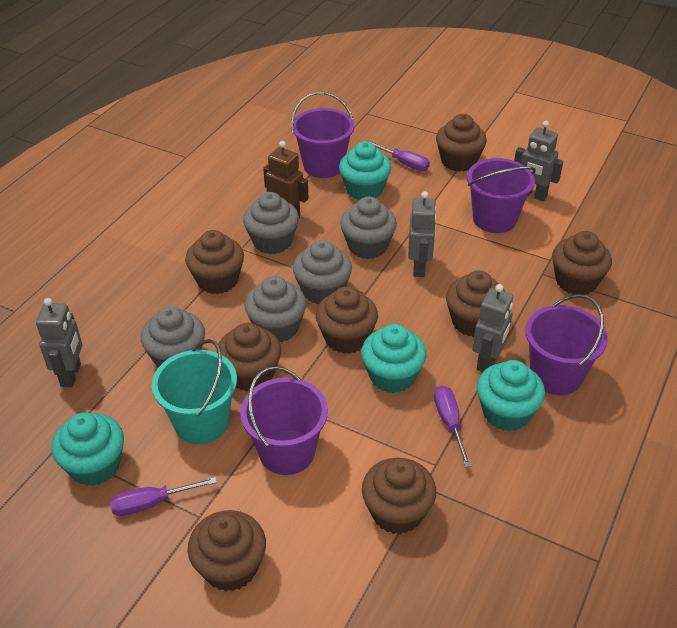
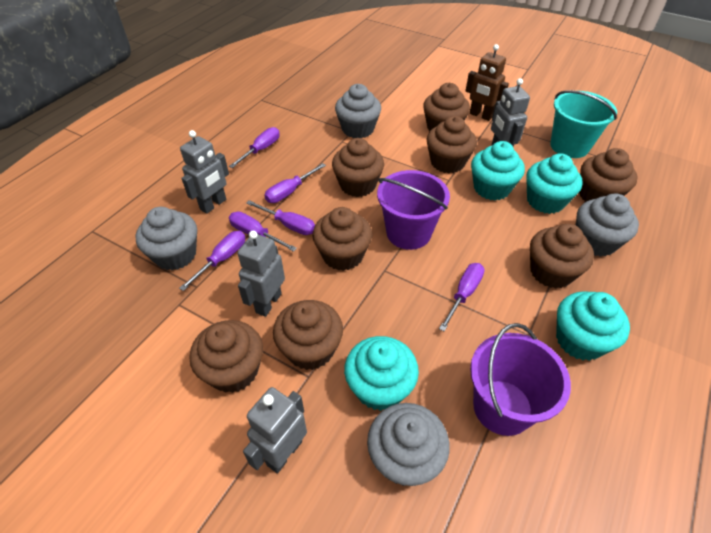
grey cupcake: 5 -> 4
purple bucket: 4 -> 2
purple screwdriver: 3 -> 6

